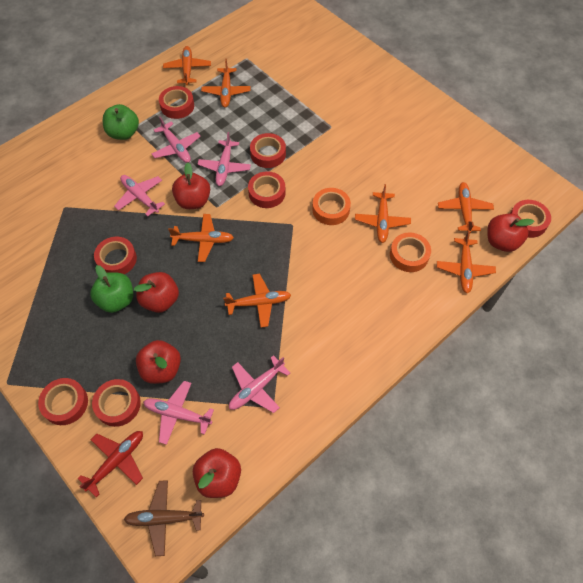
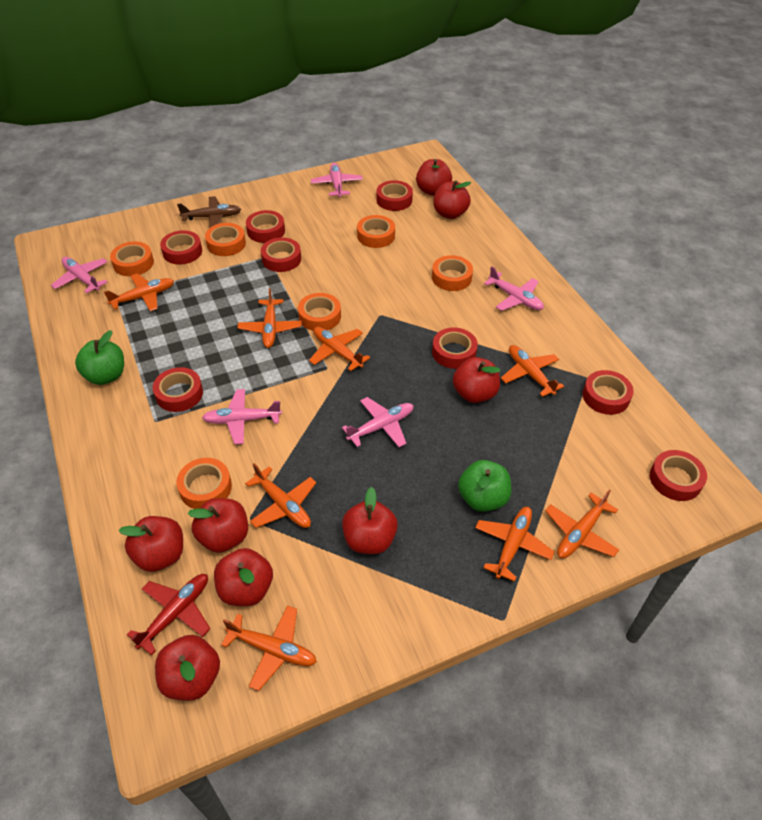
orange plane: 7 -> 8
orange tape: 2 -> 6
red apple: 5 -> 8
red tape: 7 -> 8

